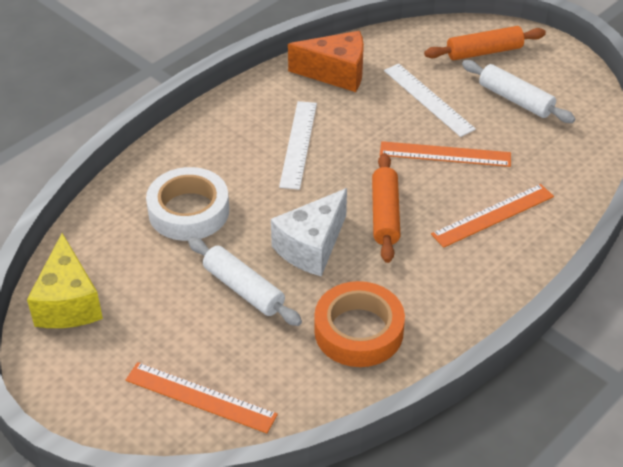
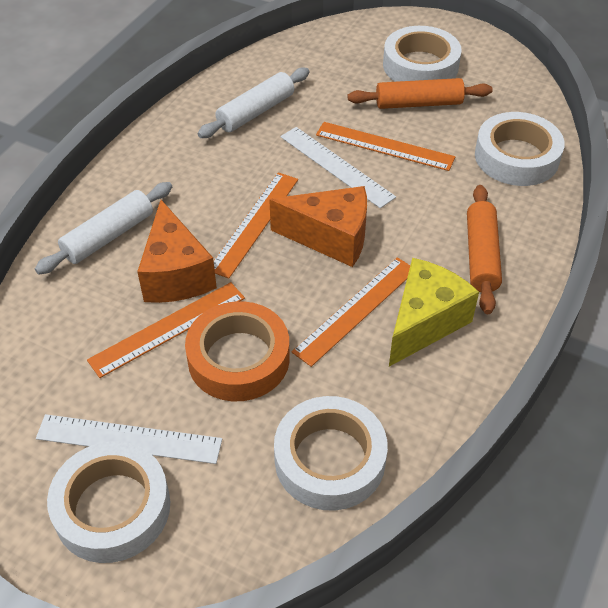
orange cheese: 1 -> 2
orange ruler: 3 -> 4
white cheese: 1 -> 0
white tape: 1 -> 4

